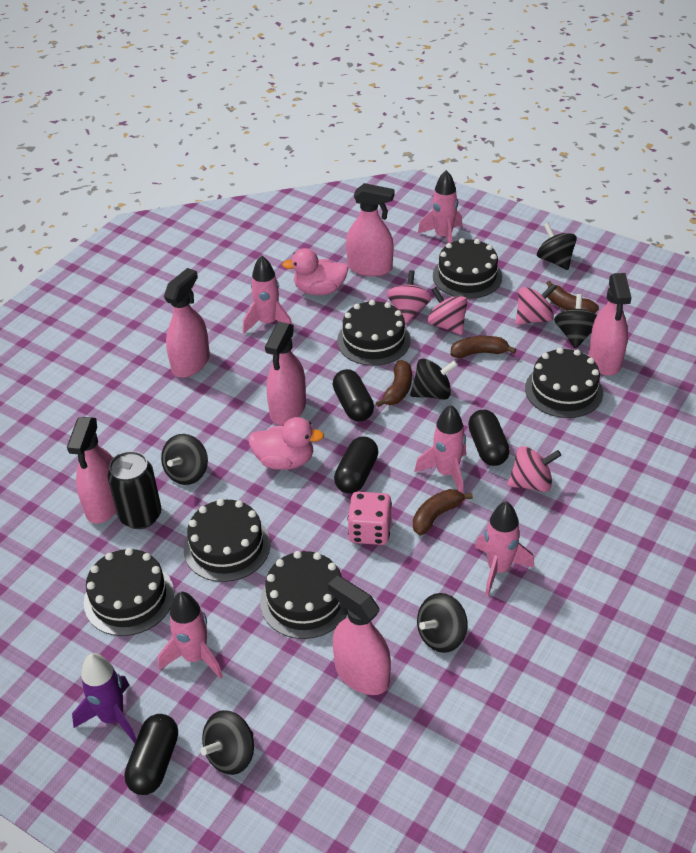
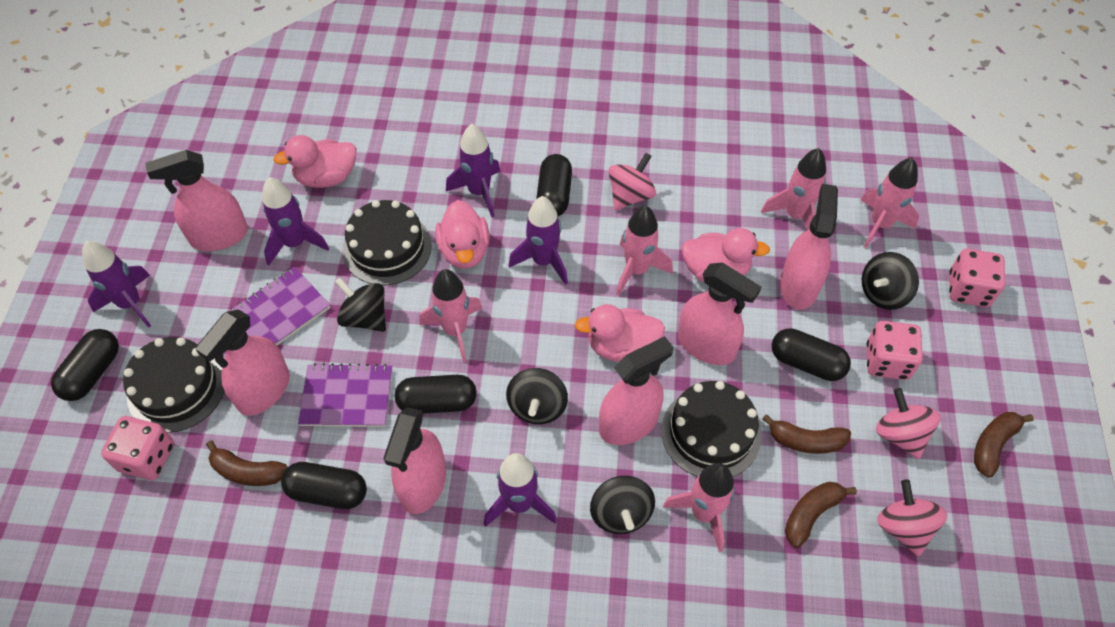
black cake: 6 -> 3
black can: 1 -> 0
black capsule: 4 -> 5
black spinning top: 6 -> 4
pink dice: 1 -> 3
pink duck: 2 -> 4
pink spinning top: 4 -> 3
purple notebook: 0 -> 2
purple rocket: 1 -> 5

